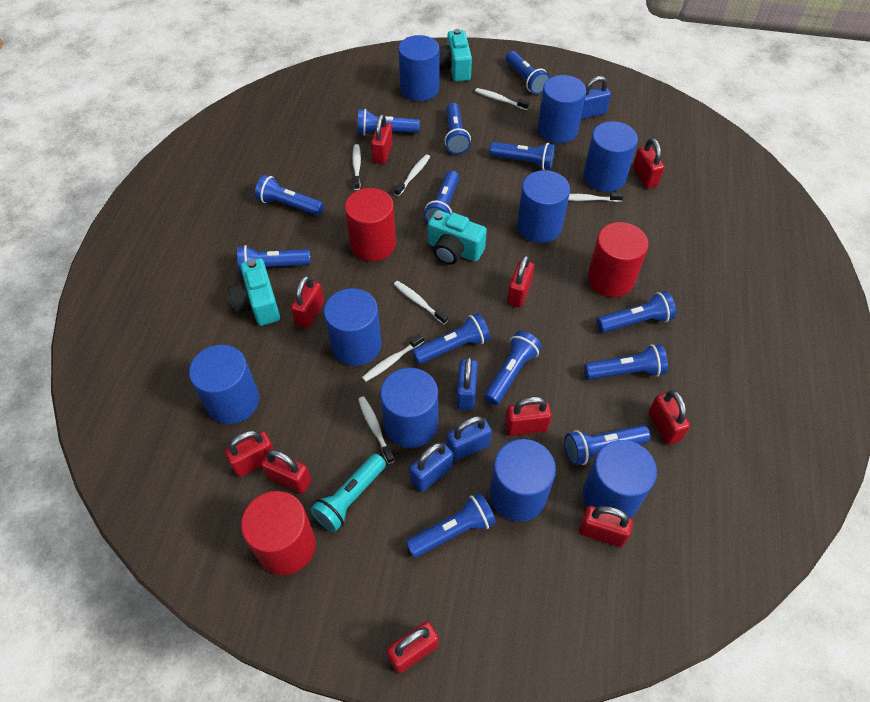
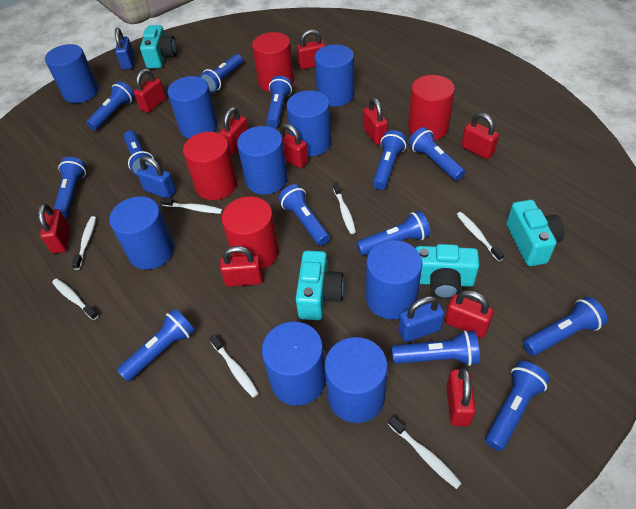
blue padlock: 4 -> 3
red cylinder: 3 -> 4
turquoise camera: 3 -> 4
turquoise flashlight: 1 -> 0

